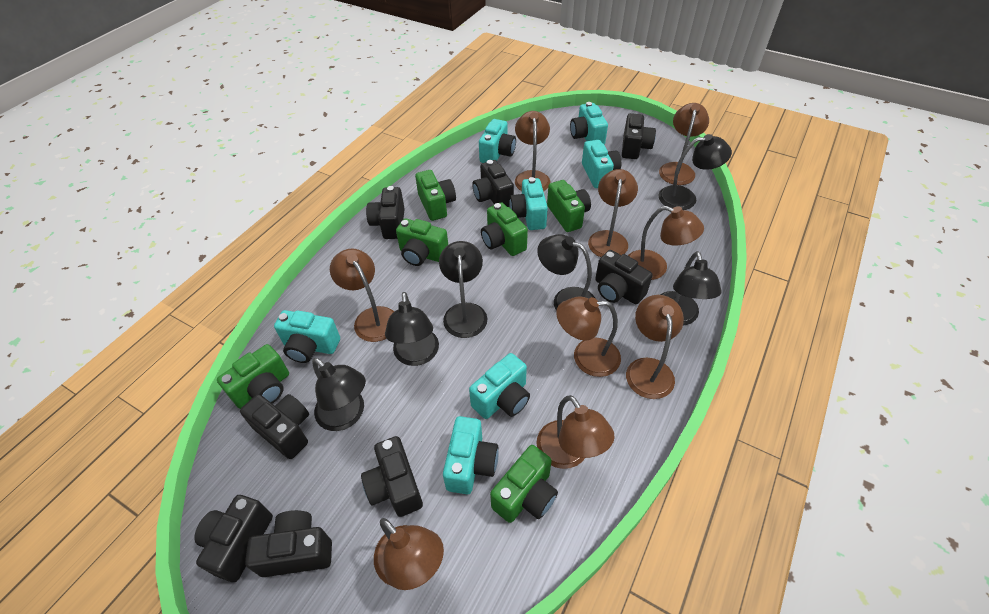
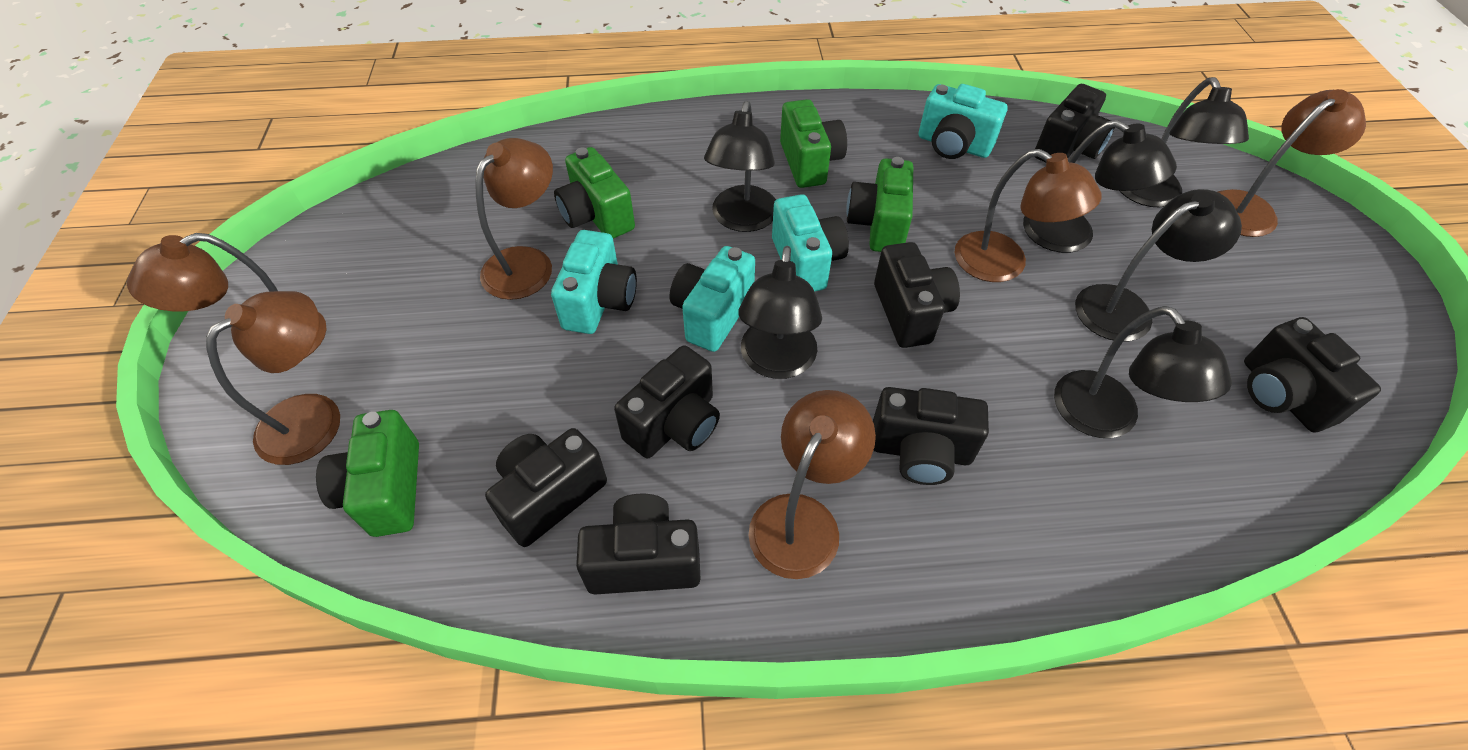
black camera: 8 -> 7
brown lamp: 9 -> 6
green camera: 6 -> 4
turquoise camera: 7 -> 4

